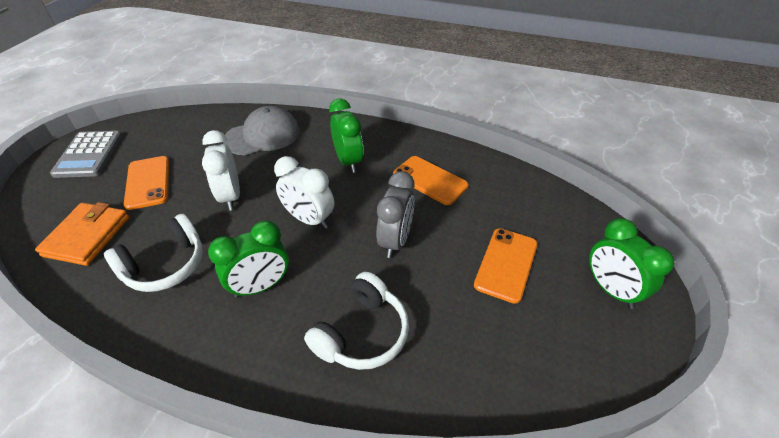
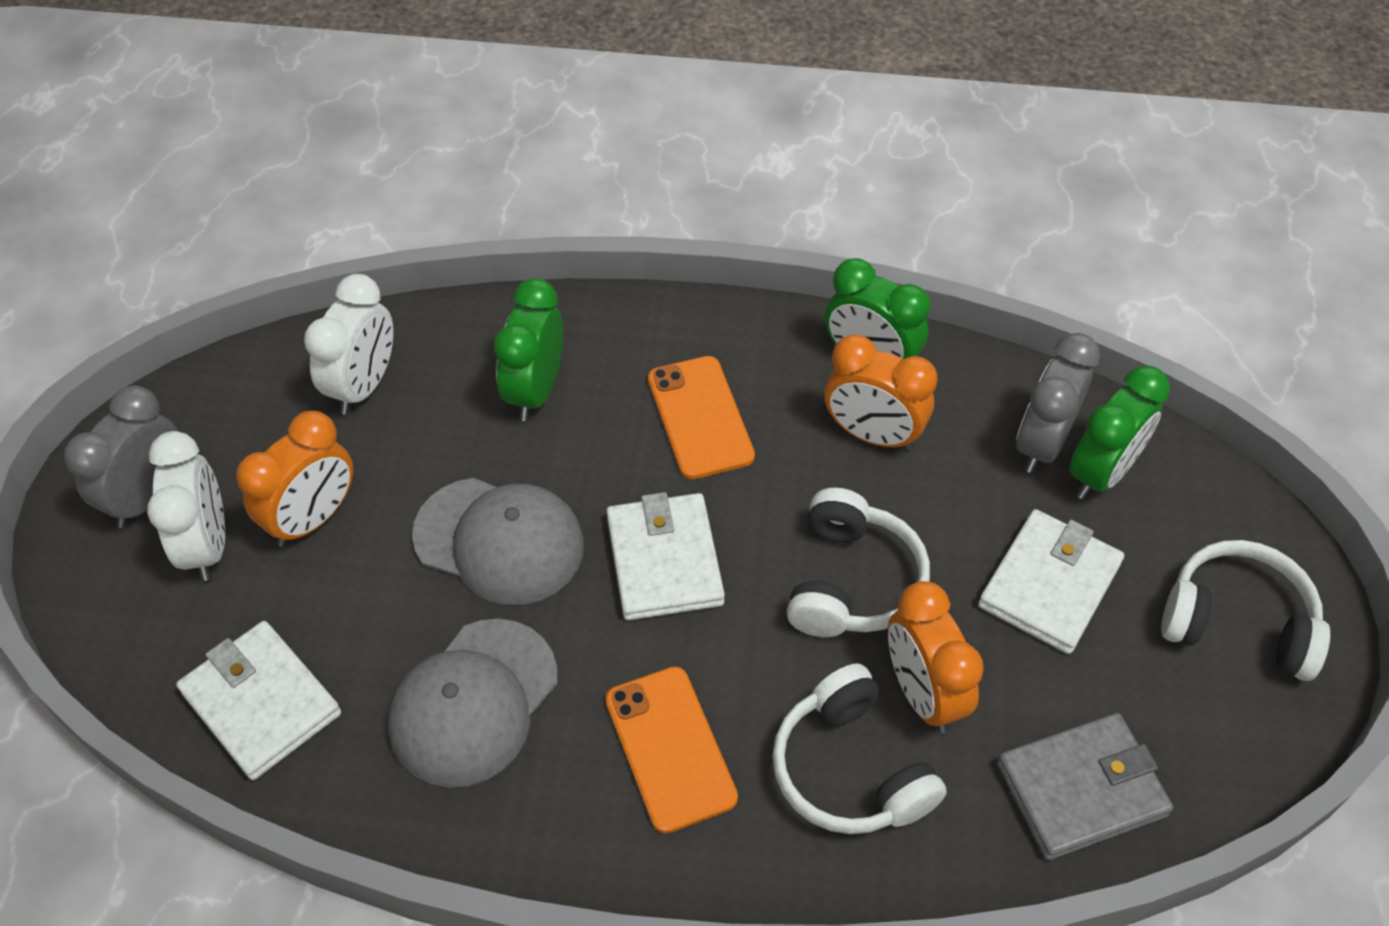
grey calculator: 1 -> 0
grey cap: 1 -> 2
grey clock: 1 -> 2
grey wallet: 0 -> 1
orange clock: 0 -> 3
orange phone: 3 -> 2
orange wallet: 1 -> 0
white headphones: 2 -> 3
white wallet: 0 -> 3

